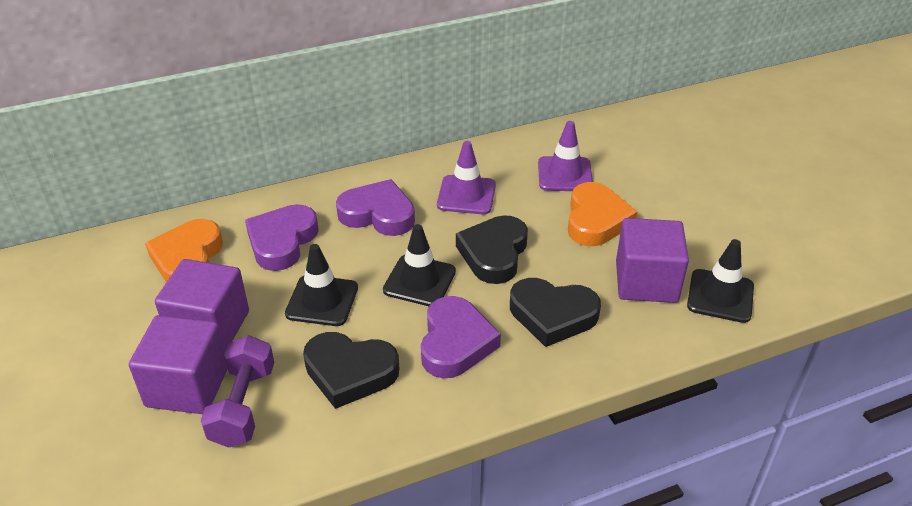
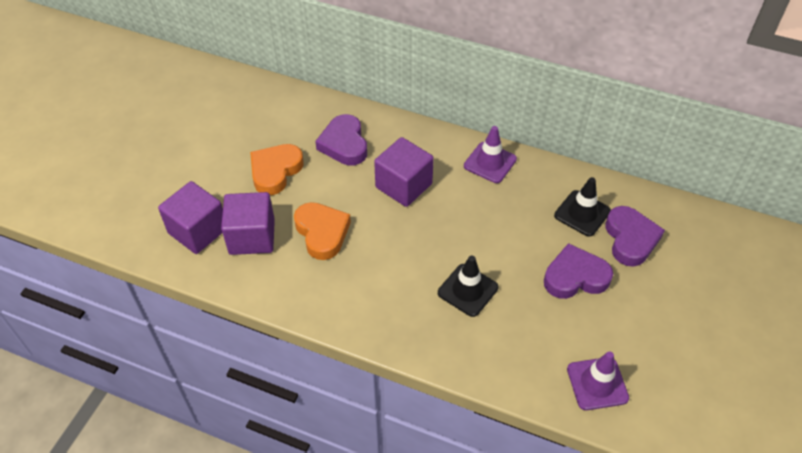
black heart: 3 -> 0
black traffic cone: 3 -> 2
purple dumbbell: 1 -> 0

